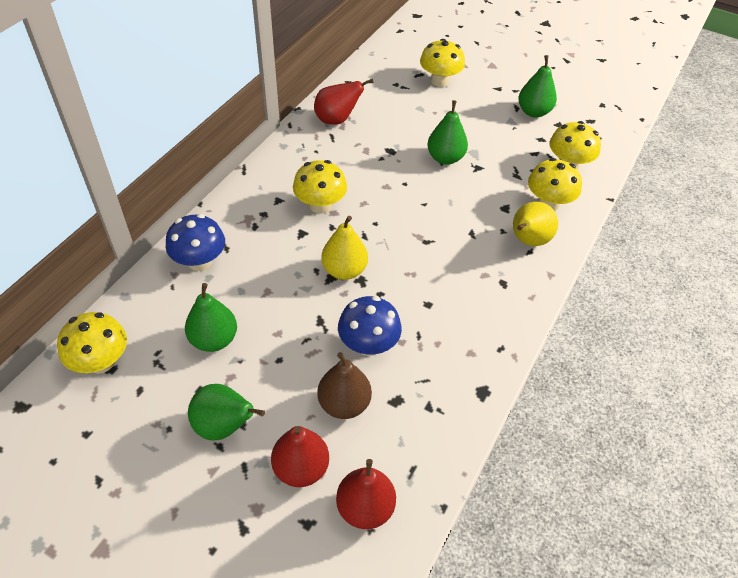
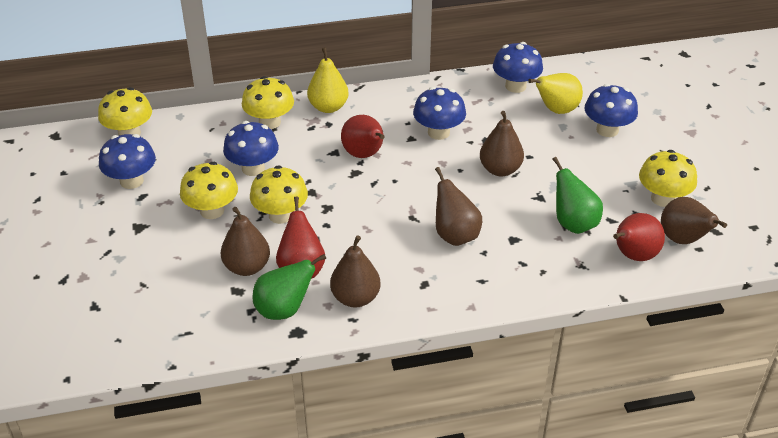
blue mushroom: 2 -> 5
brown pear: 1 -> 5
green pear: 4 -> 2

